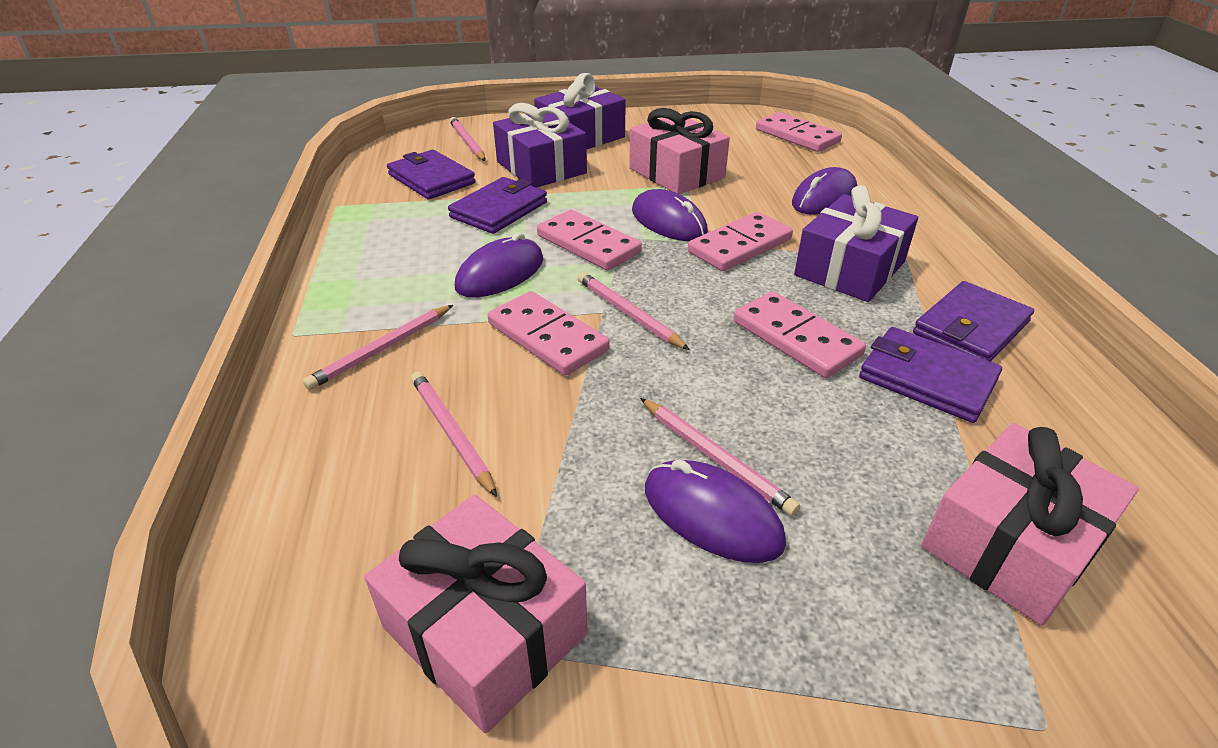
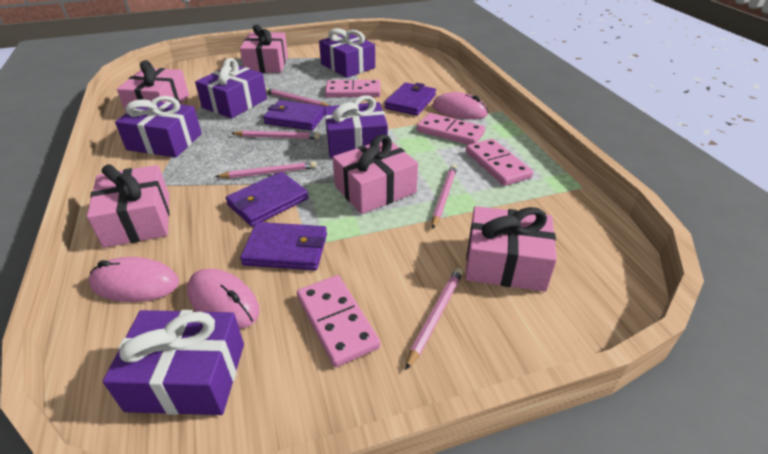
pink domino: 5 -> 4
pink gift: 3 -> 5
pink mouse: 0 -> 3
purple gift: 3 -> 5
purple mouse: 4 -> 0

